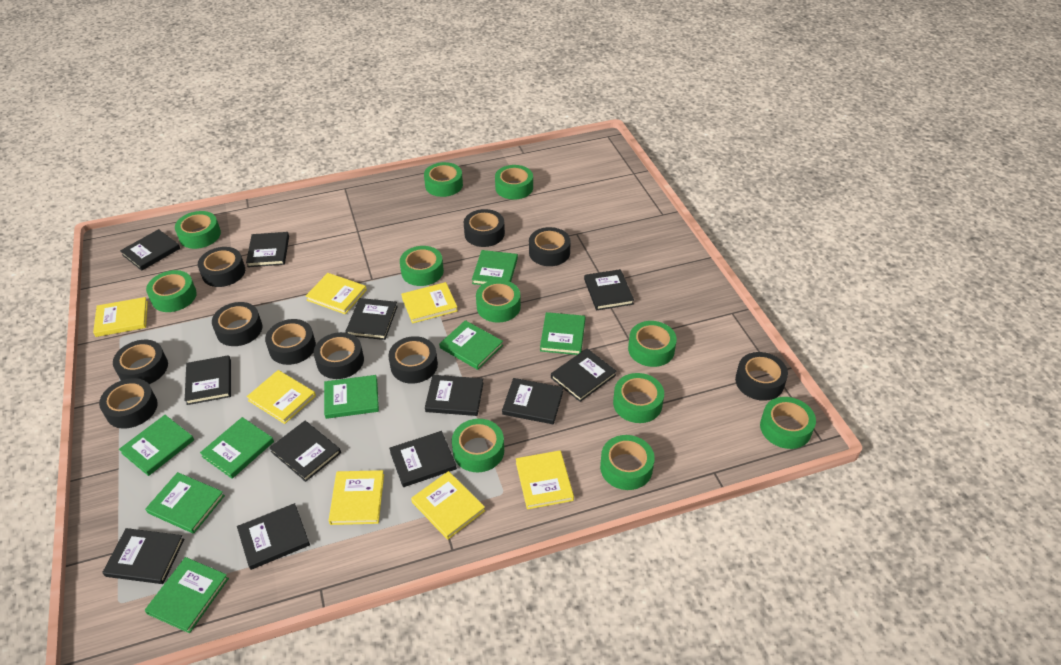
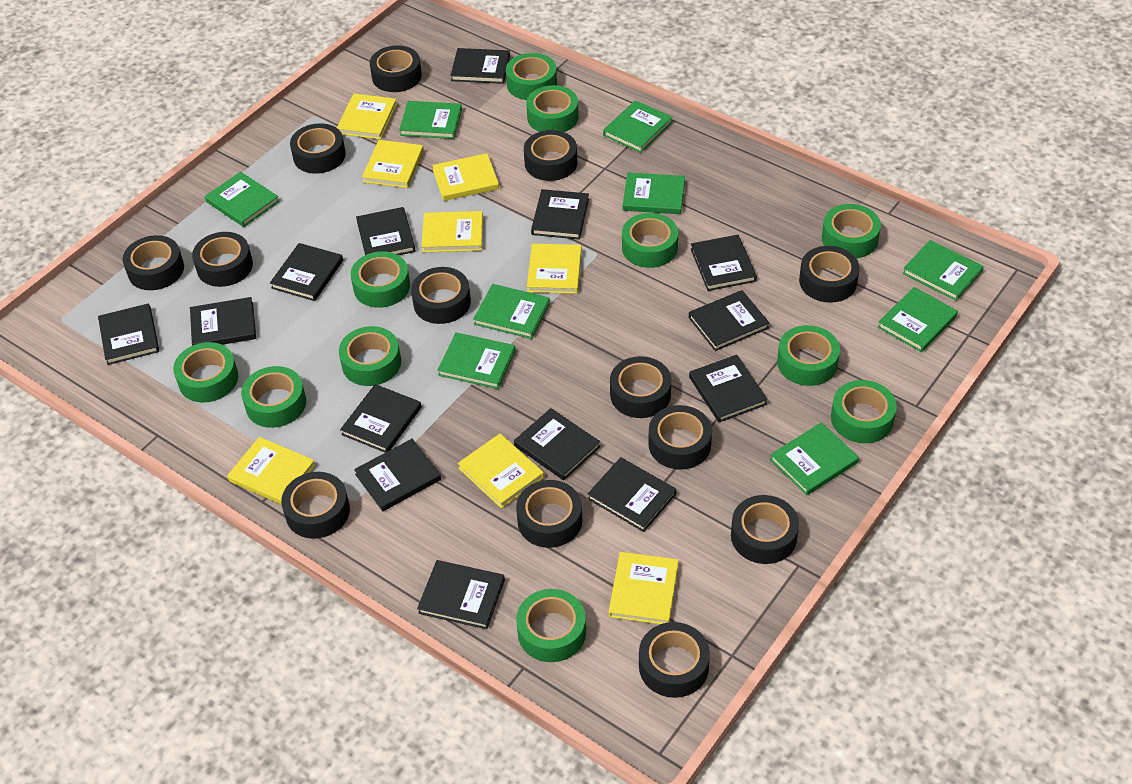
black book: 12 -> 14
black tape: 10 -> 13
green book: 8 -> 9
yellow book: 7 -> 8

